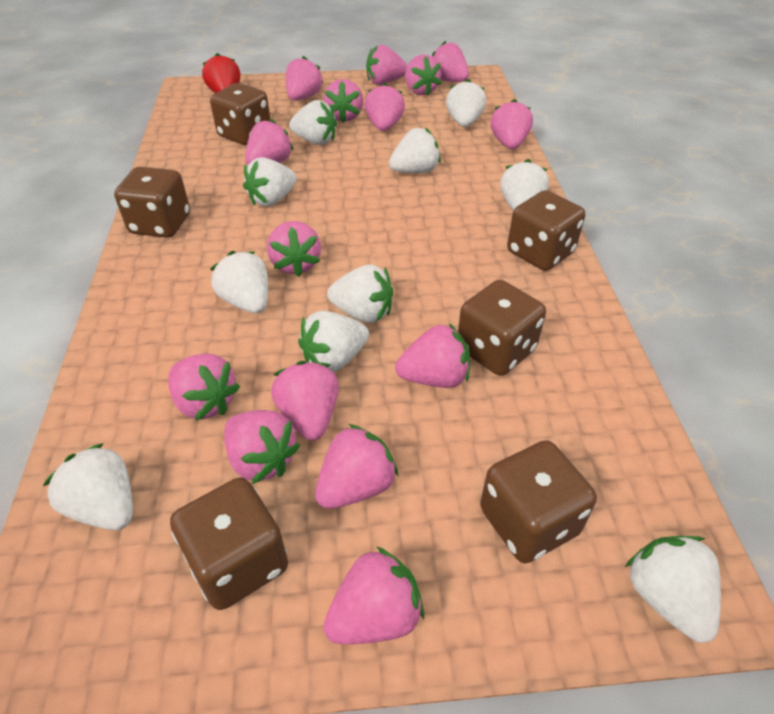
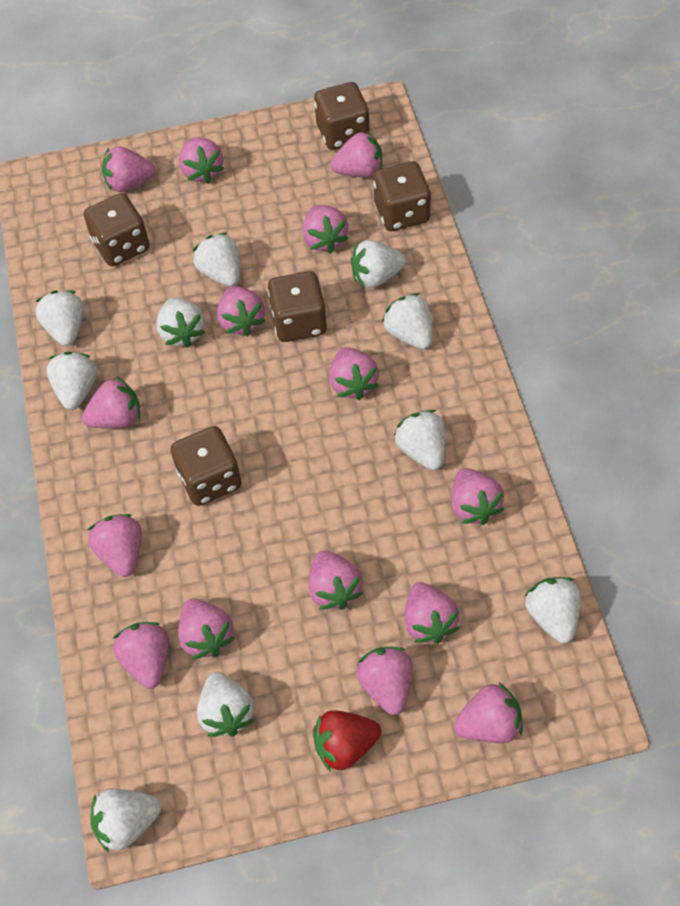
brown dice: 6 -> 5

